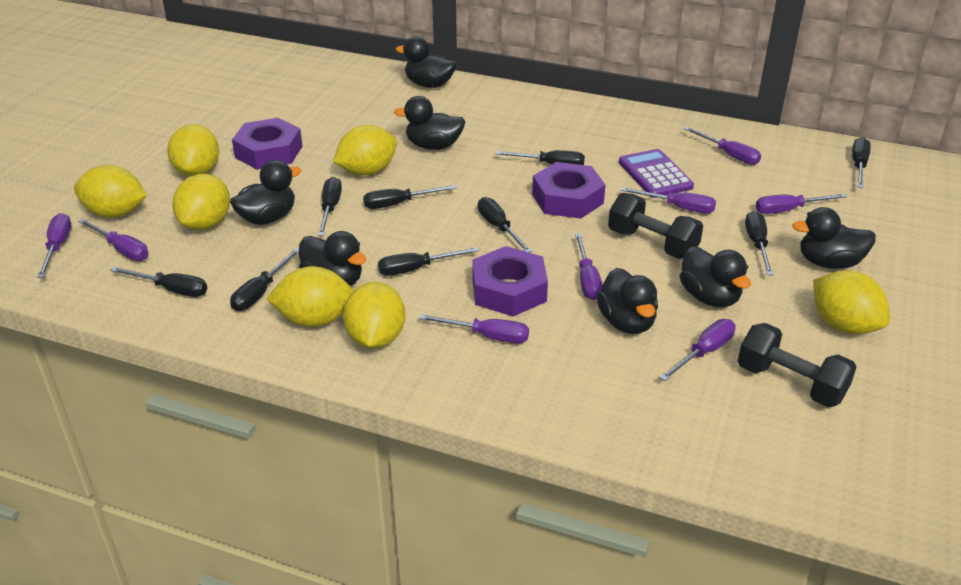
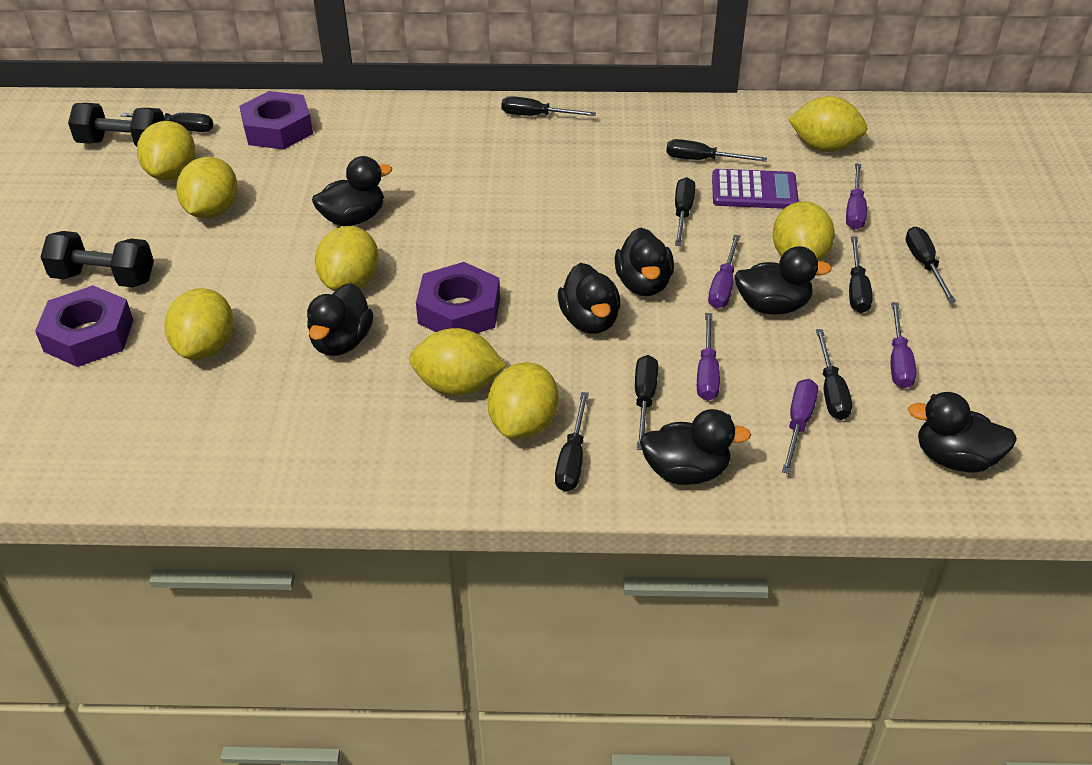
purple screwdriver: 8 -> 5
yellow lemon: 7 -> 8

